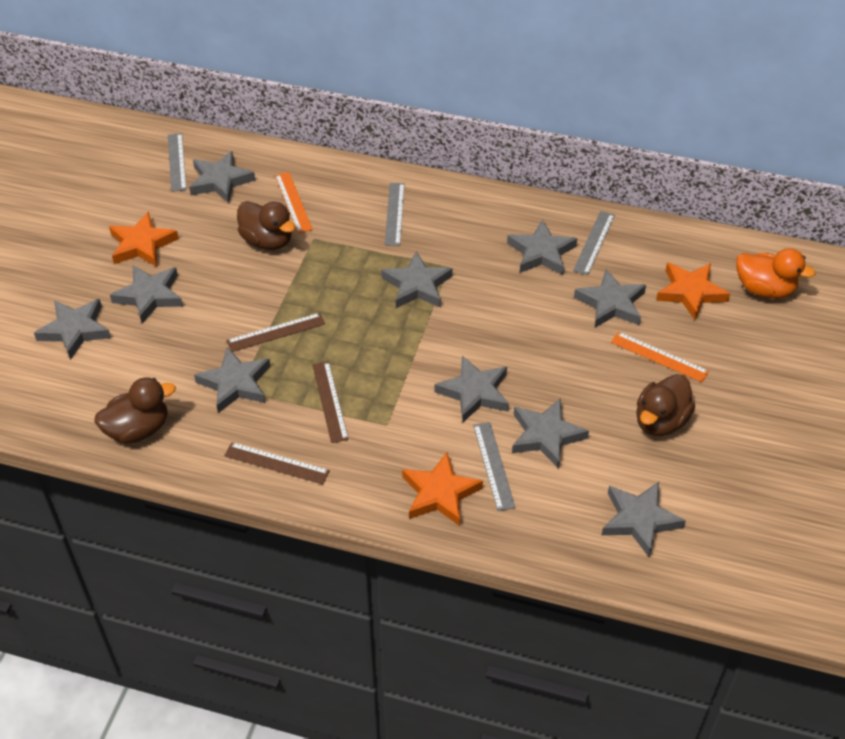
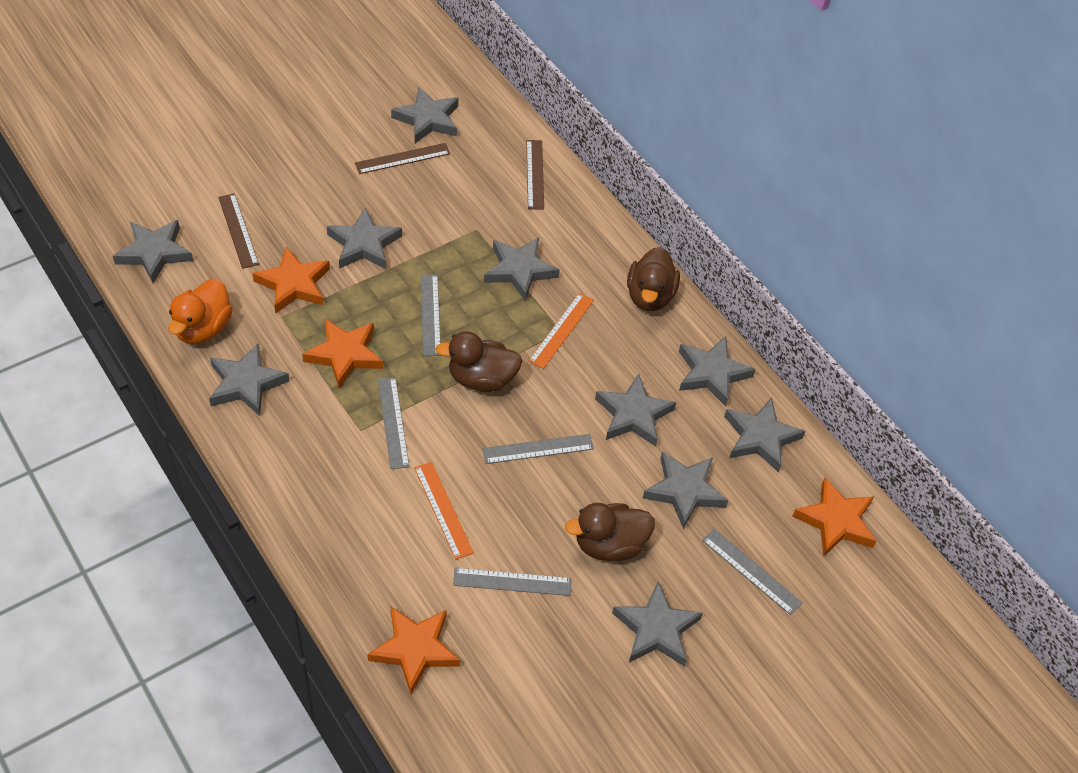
grey ruler: 4 -> 5
orange star: 3 -> 4

